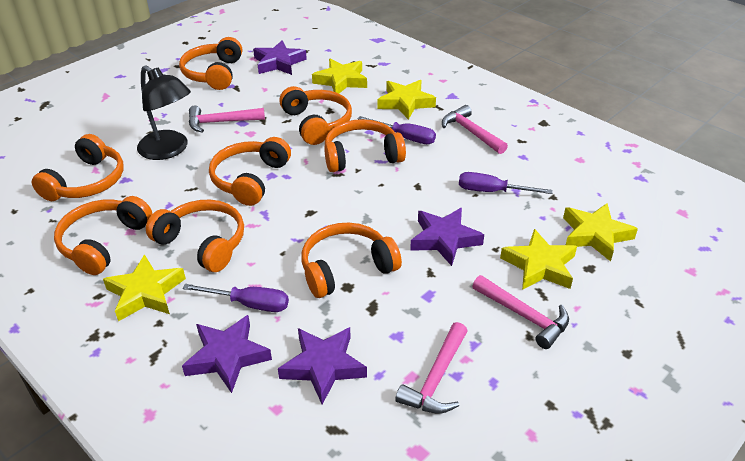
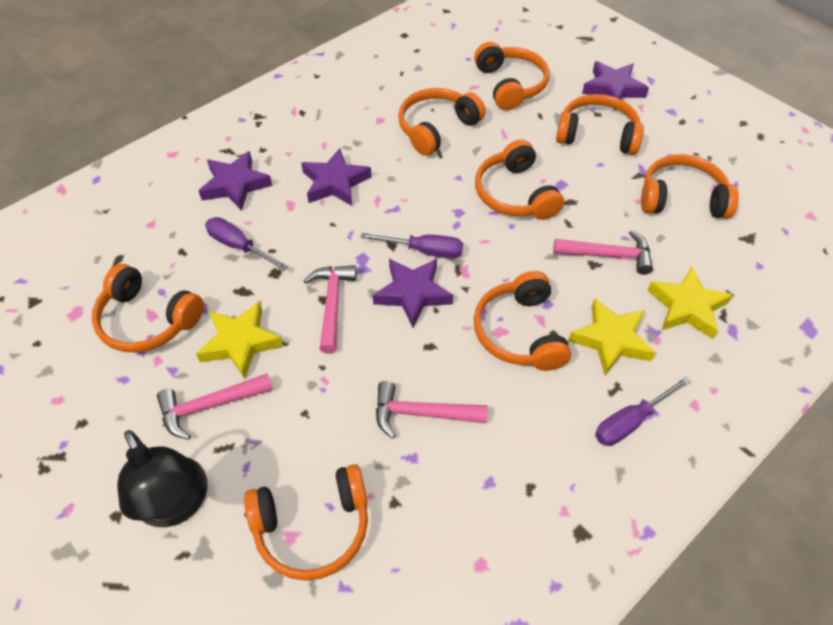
yellow star: 5 -> 3

